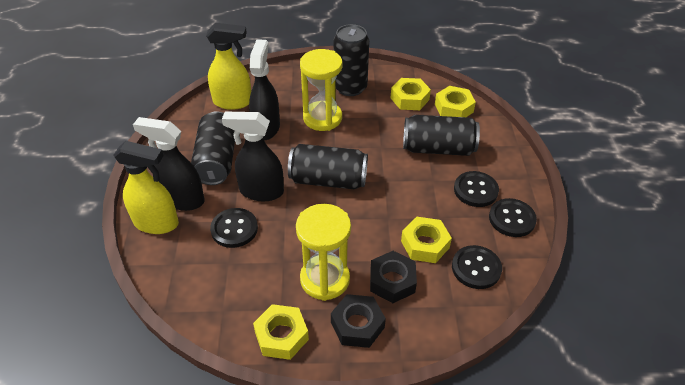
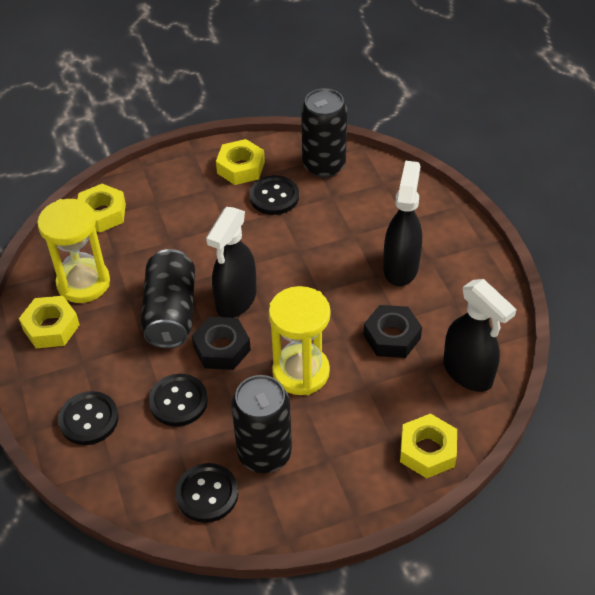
black can: 4 -> 3
yellow spray bottle: 2 -> 0

